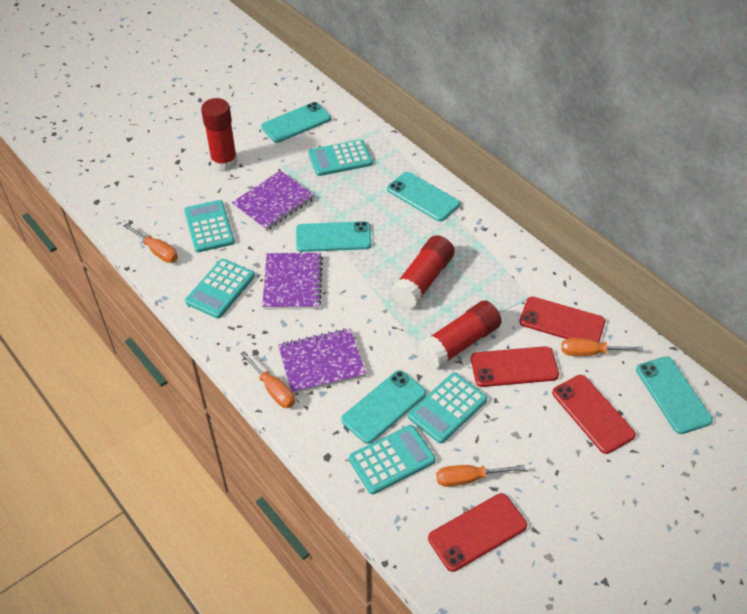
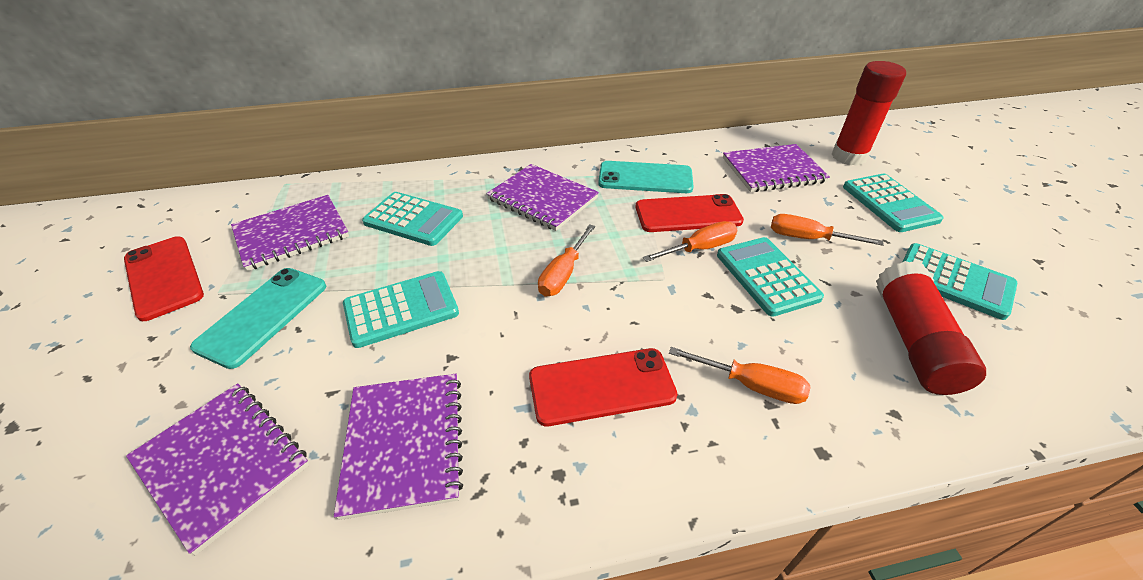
purple notebook: 3 -> 5
red glue stick: 3 -> 2
red phone: 4 -> 3
turquoise phone: 5 -> 2

